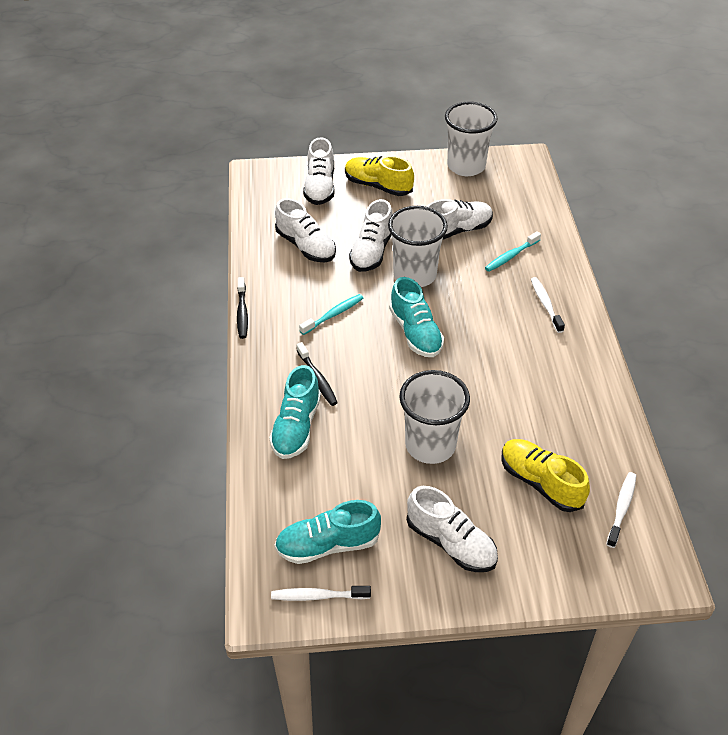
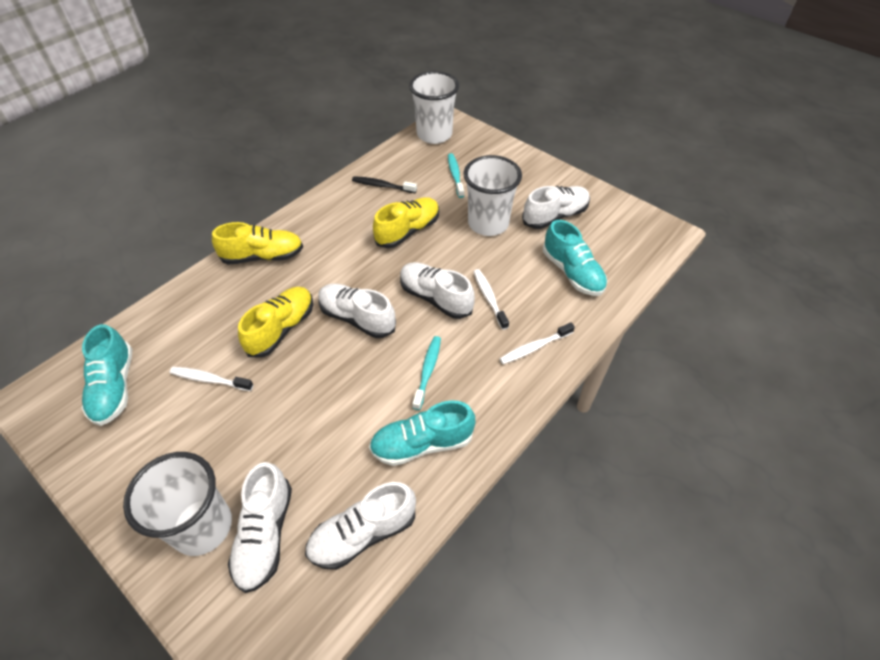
black toothbrush: 2 -> 1
yellow shoe: 2 -> 3

